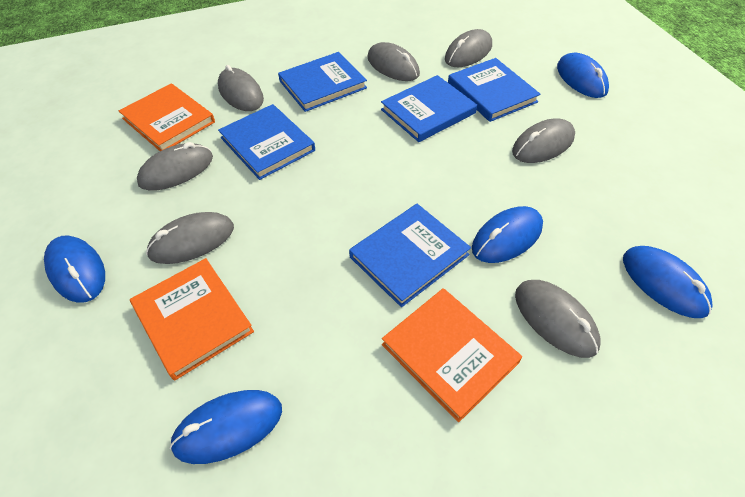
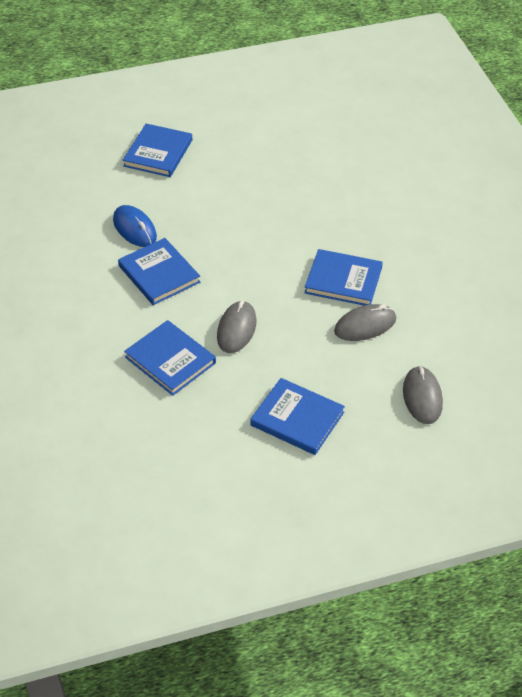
blue mouse: 5 -> 1
grey mouse: 7 -> 3
orange book: 3 -> 0

